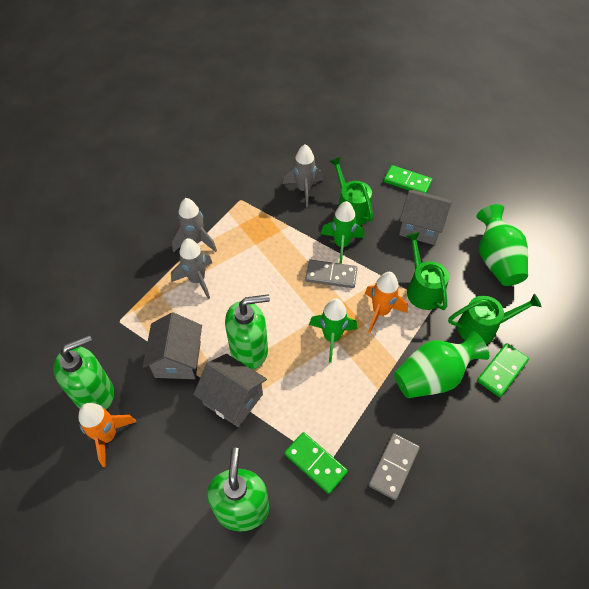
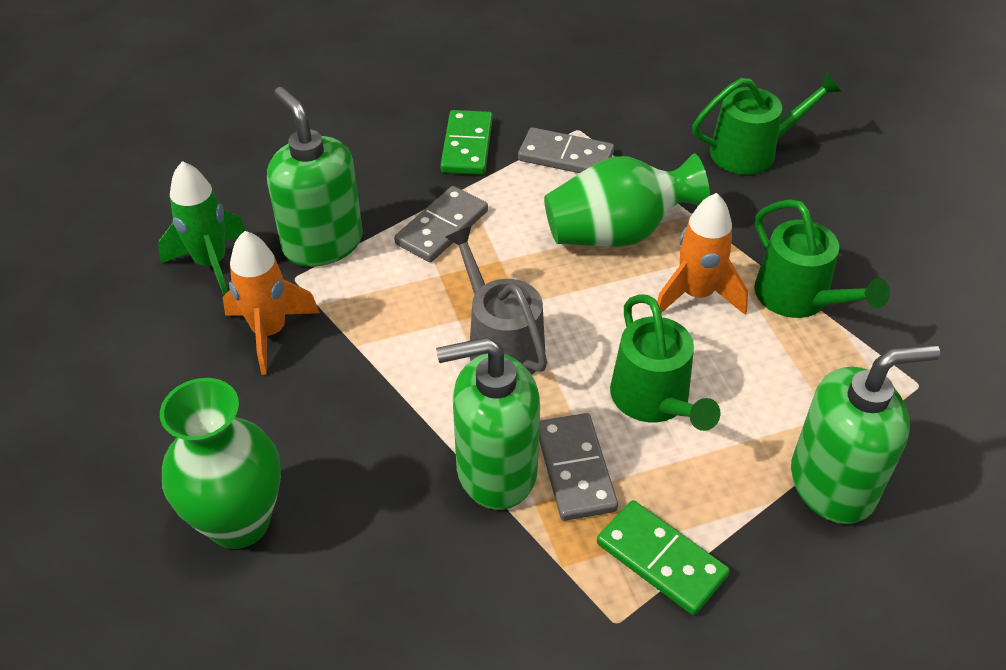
green domino: 3 -> 2
green rocket: 2 -> 1
grey domino: 2 -> 3
grey house: 3 -> 0
grey rocket: 3 -> 0
grey watering can: 0 -> 1

